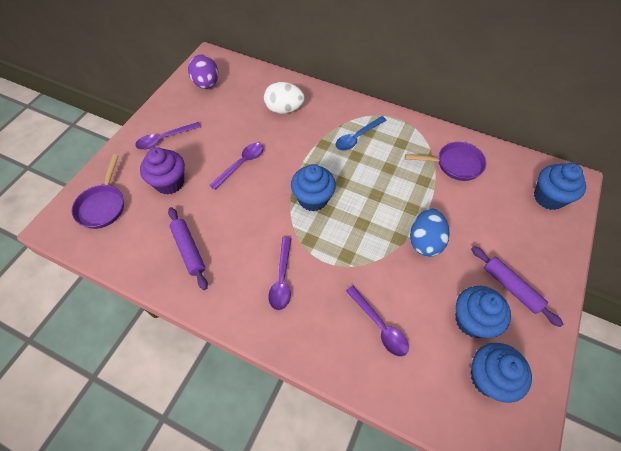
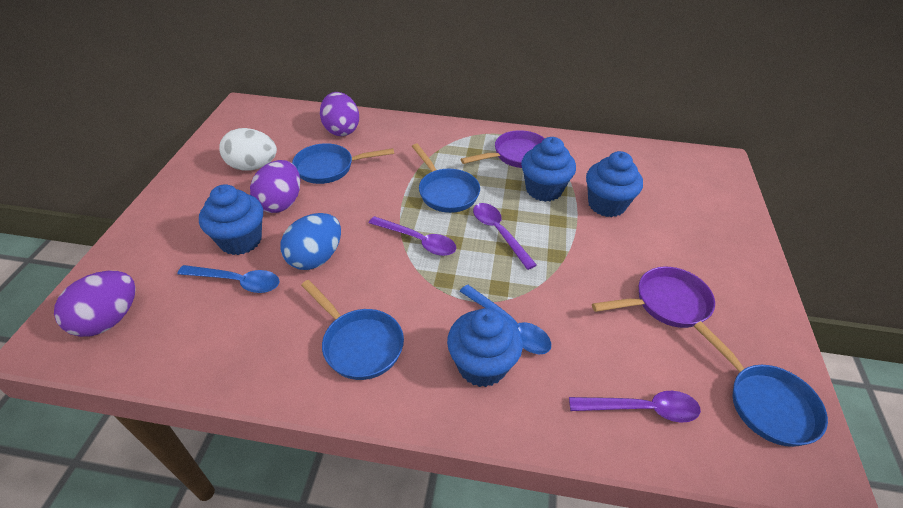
blue pan: 0 -> 4
blue spoon: 1 -> 2
purple cupcake: 1 -> 0
purple egg: 1 -> 3
purple rolling pin: 2 -> 0
purple spoon: 4 -> 3

